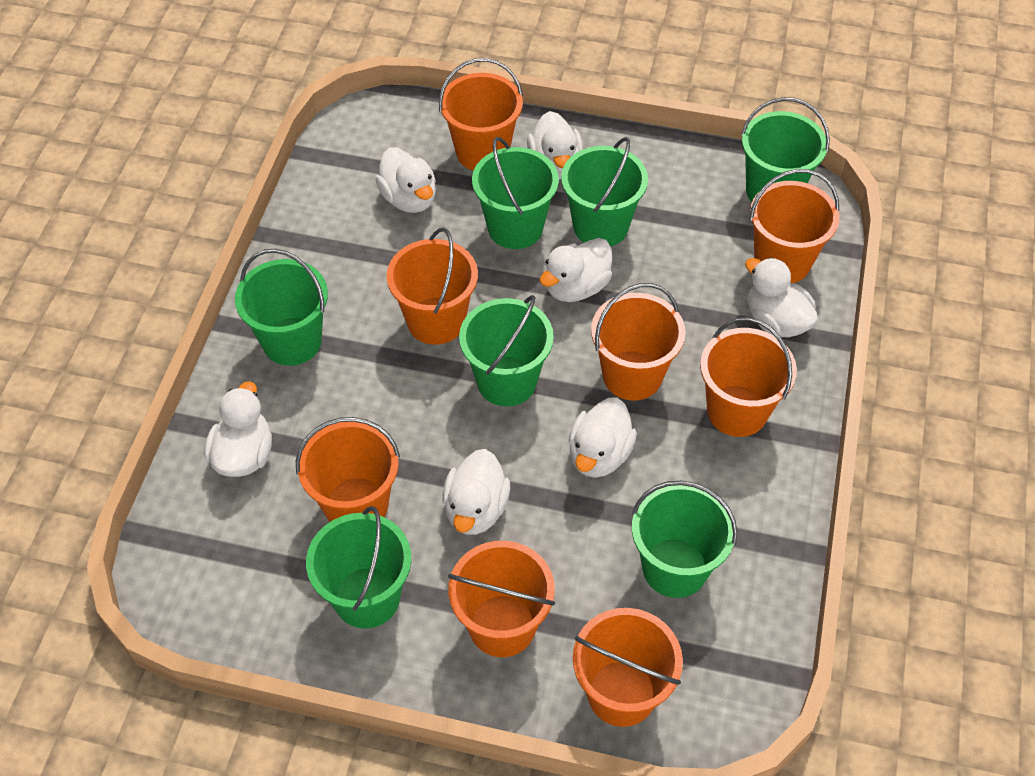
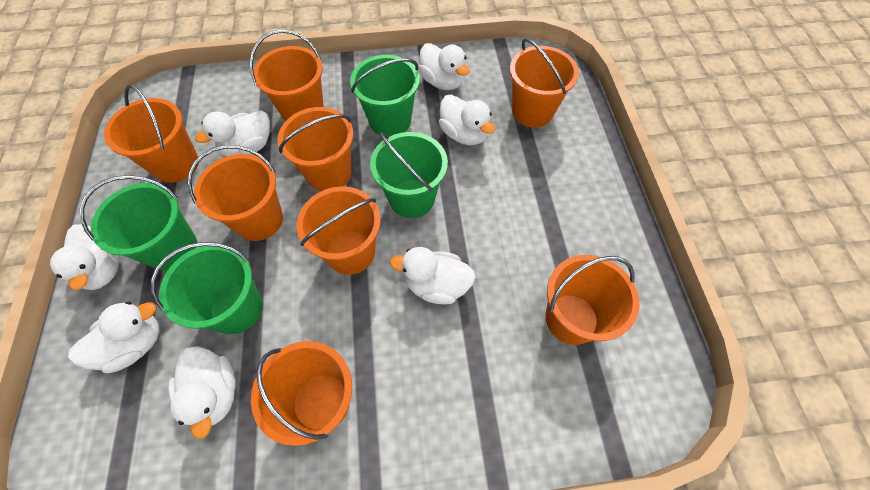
green bucket: 7 -> 4

